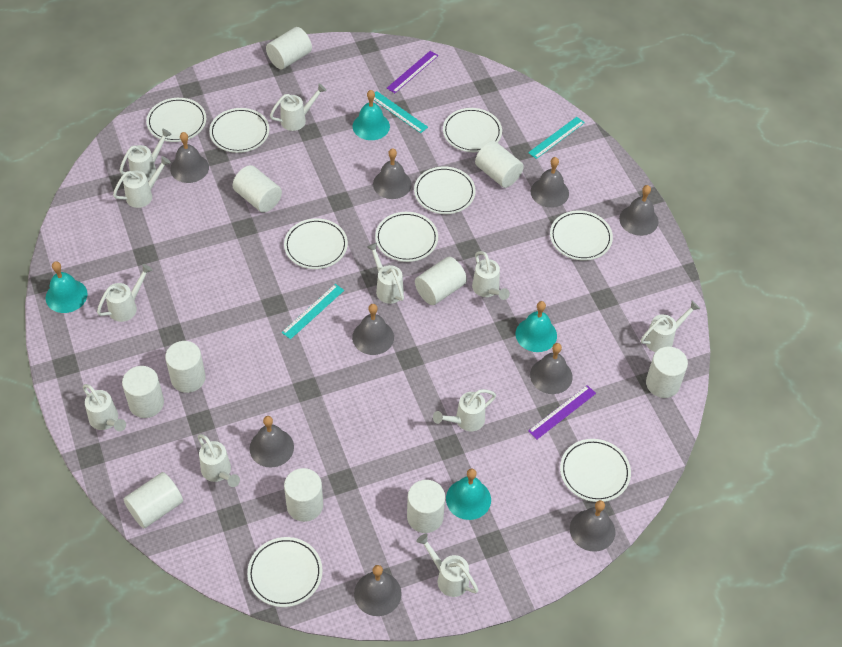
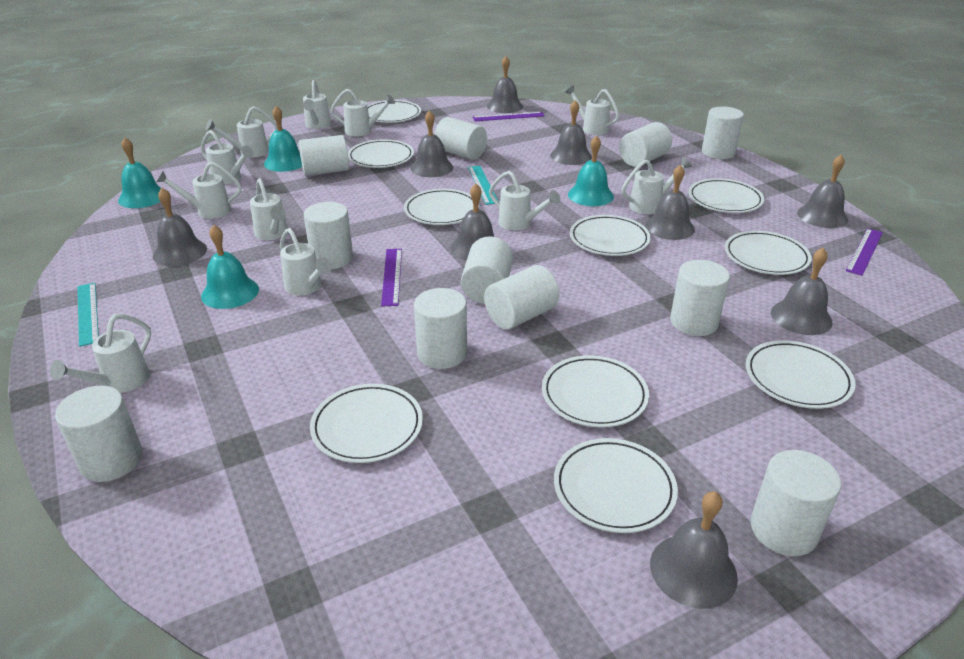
purple ruler: 2 -> 3
turquoise ruler: 3 -> 2
white cylinder: 10 -> 11
white plate: 9 -> 10

